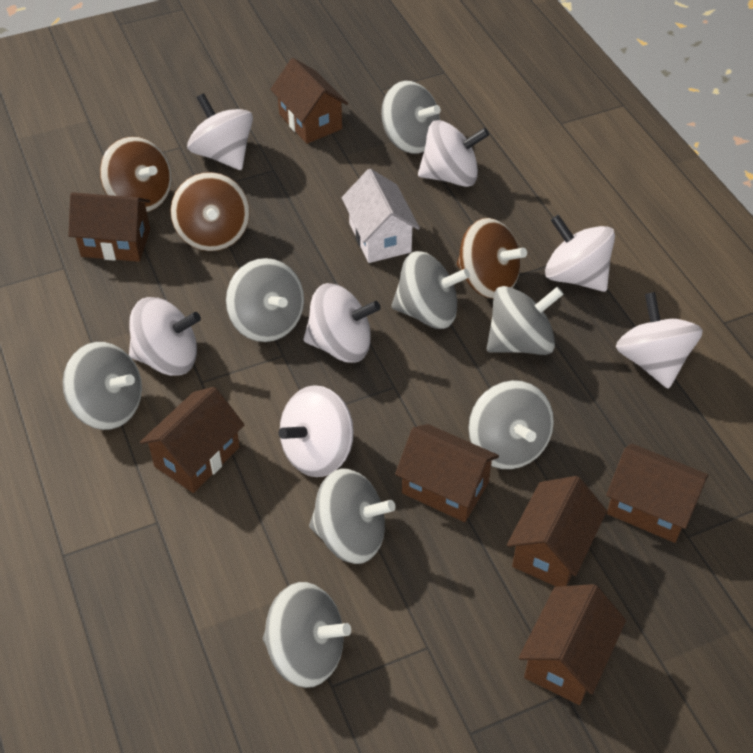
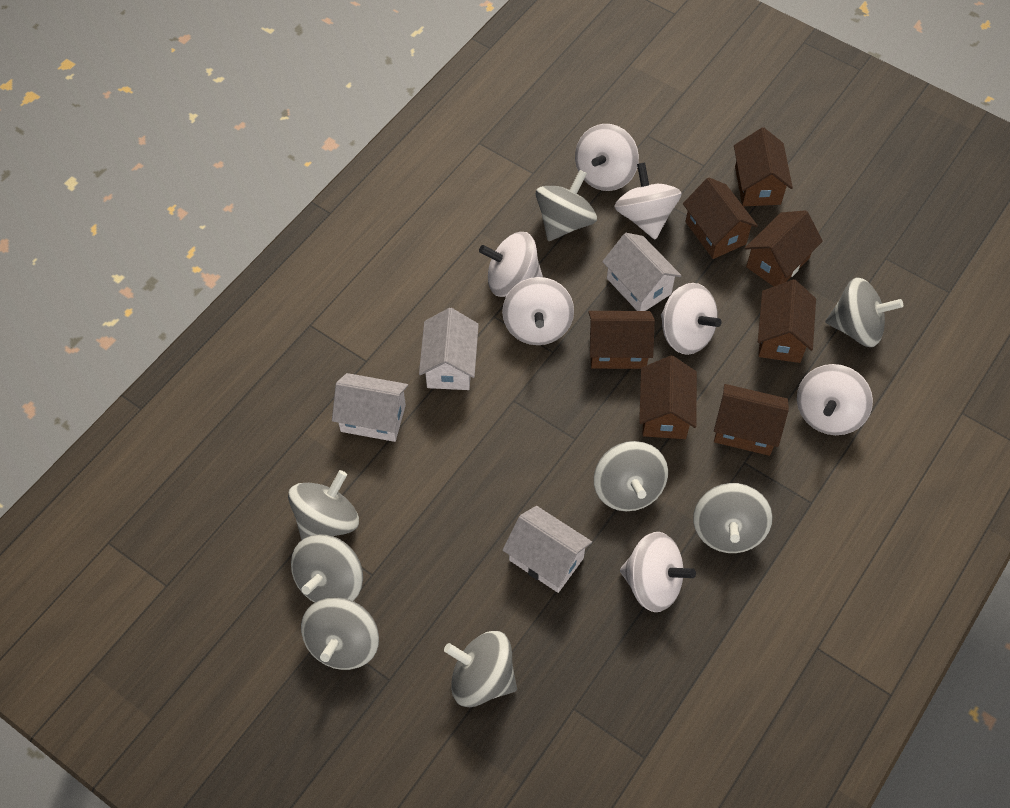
brown spinning top: 3 -> 0
white house: 1 -> 4

